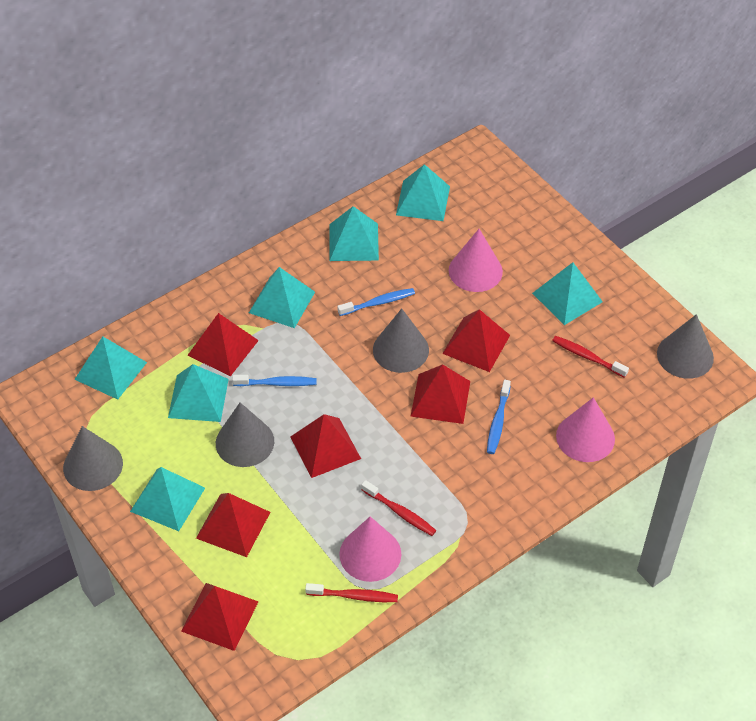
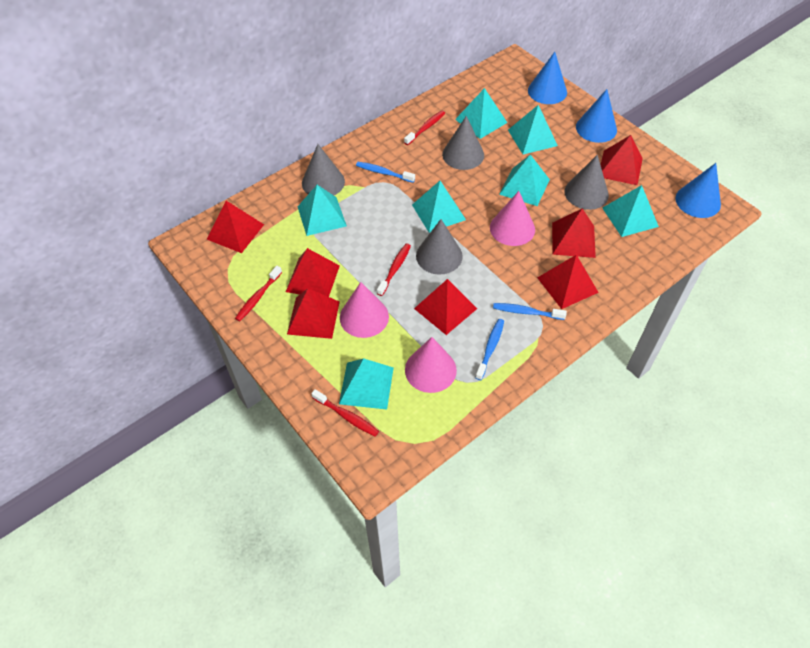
blue cone: 0 -> 3
red pyramid: 6 -> 7
red toothbrush: 3 -> 4

